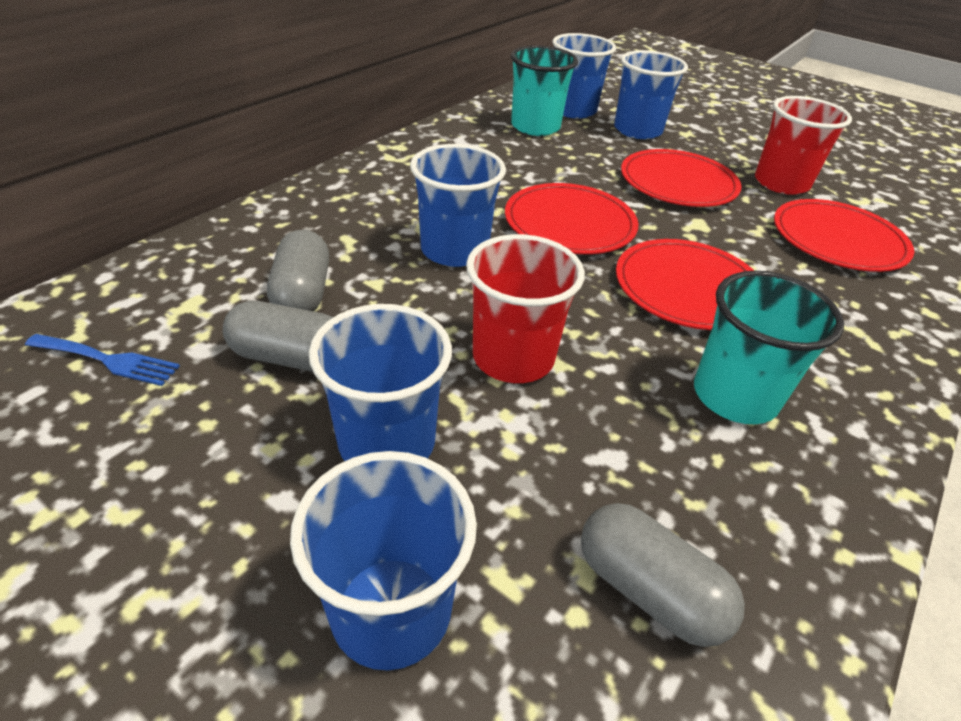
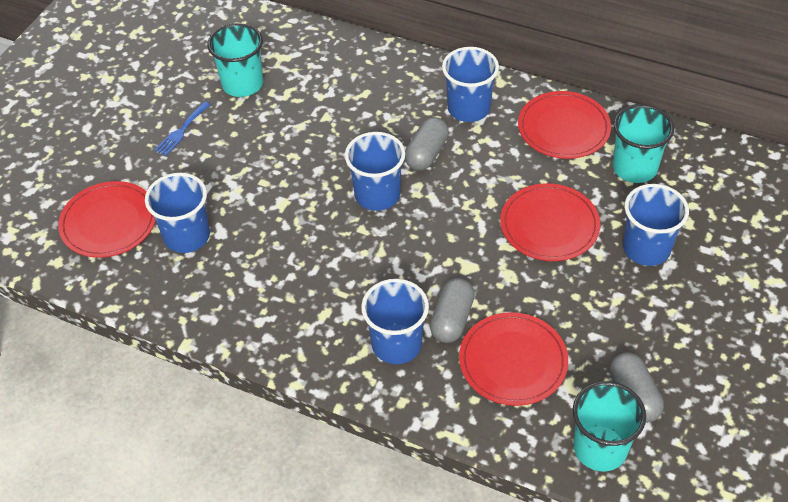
red cup: 2 -> 0
turquoise cup: 2 -> 3

